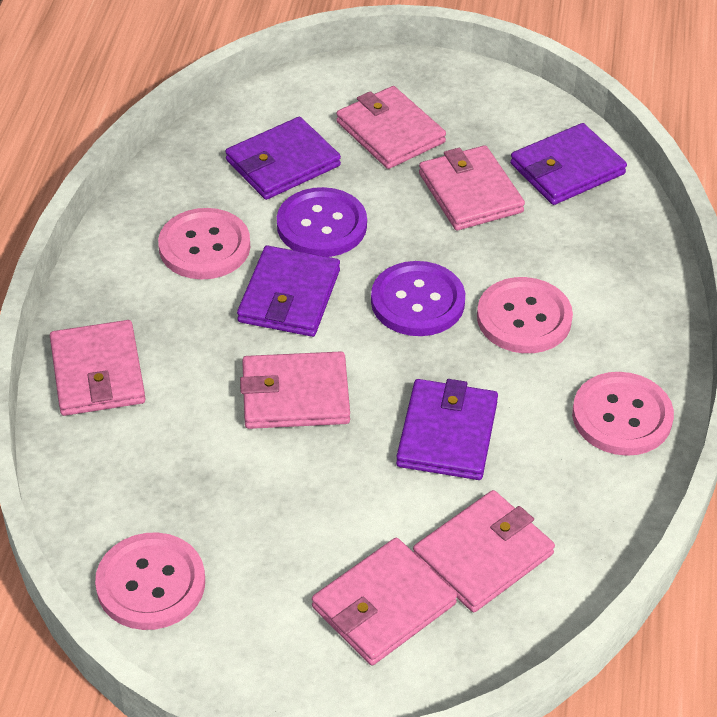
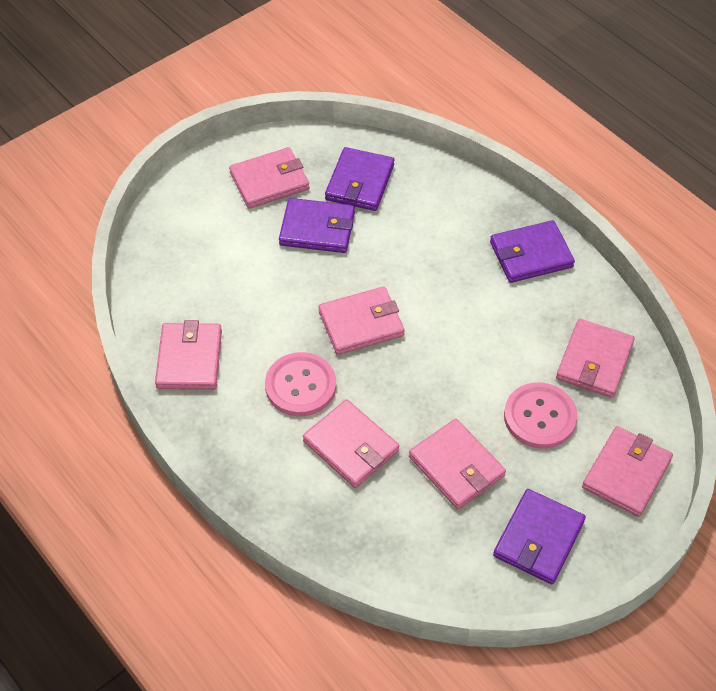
pink button: 4 -> 2
pink wallet: 6 -> 7
purple button: 2 -> 0

